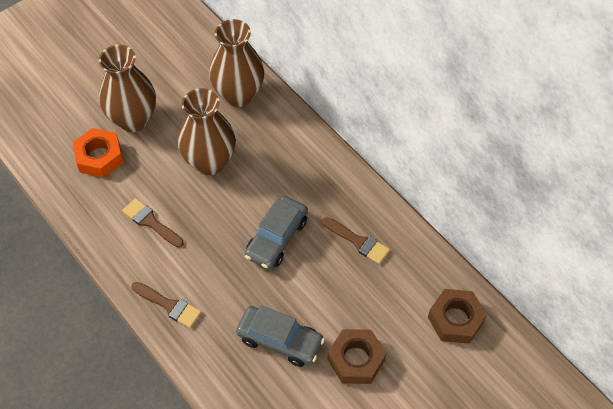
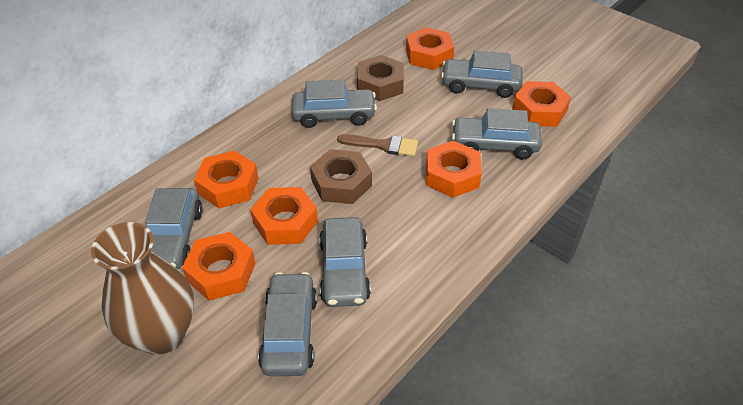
brown brush: 3 -> 1
brown vase: 3 -> 1
grey car: 2 -> 6
orange nut: 1 -> 6

